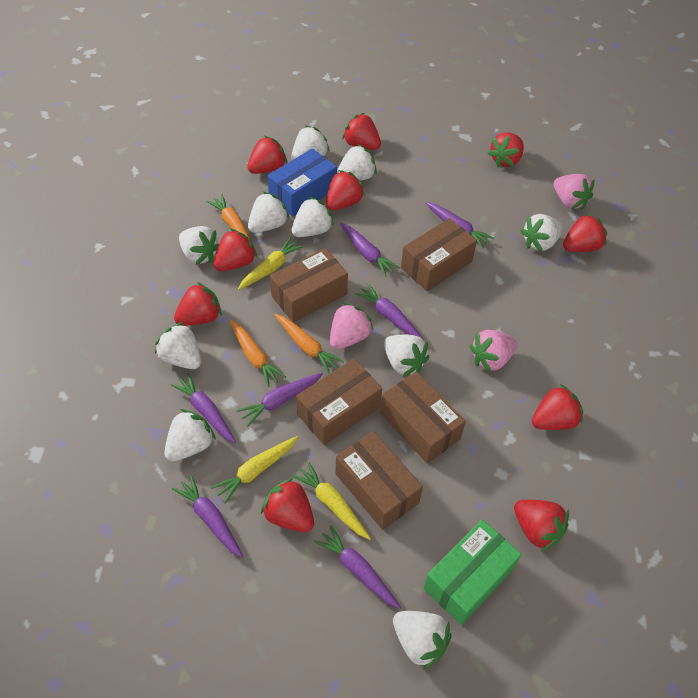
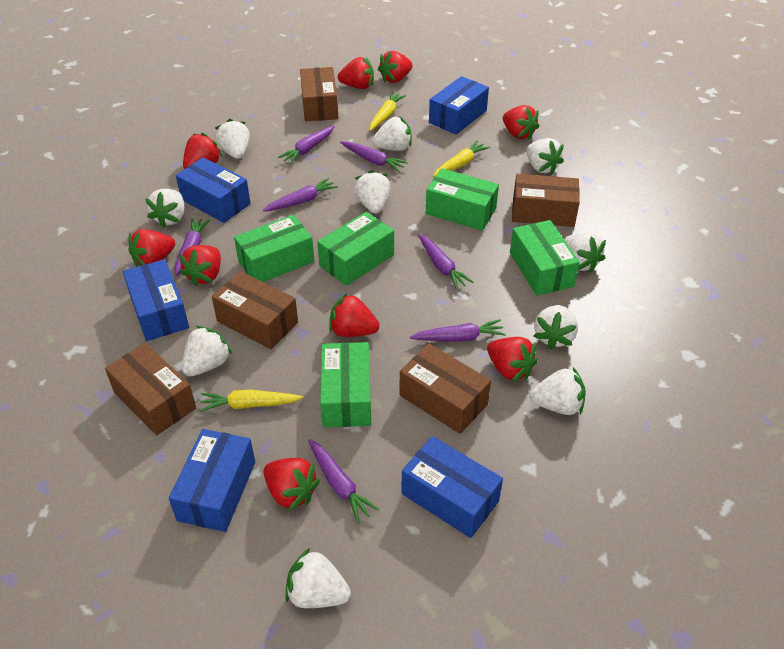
blue box: 1 -> 5
green box: 1 -> 5
orange carrot: 3 -> 0
pink strawberry: 3 -> 0
red strawberry: 10 -> 9

